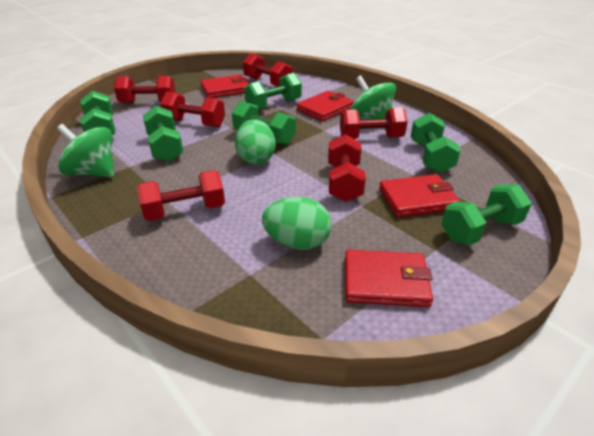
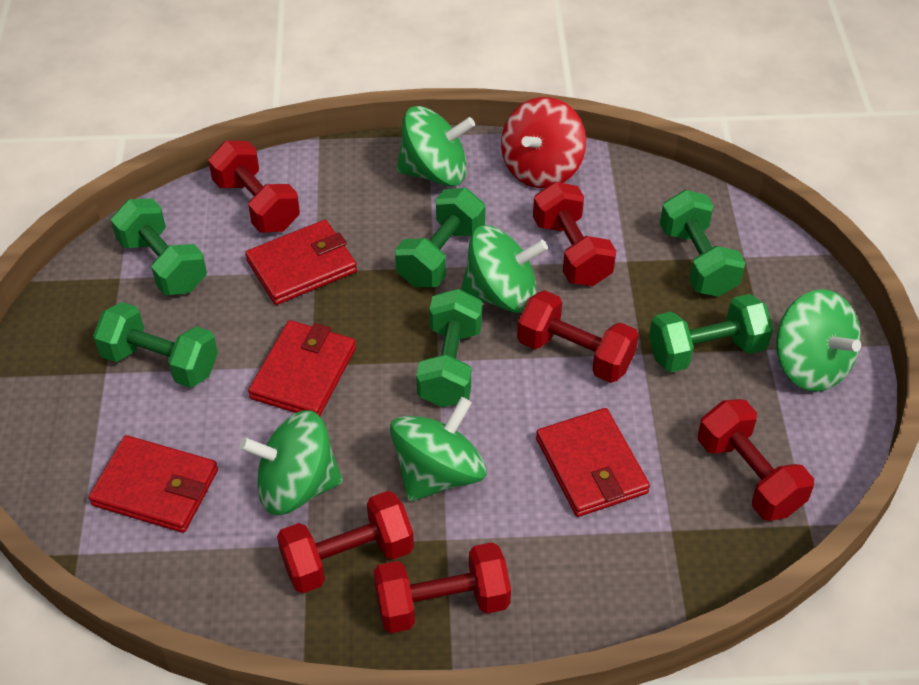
green egg: 2 -> 0
green spinning top: 2 -> 5
red spinning top: 0 -> 1

